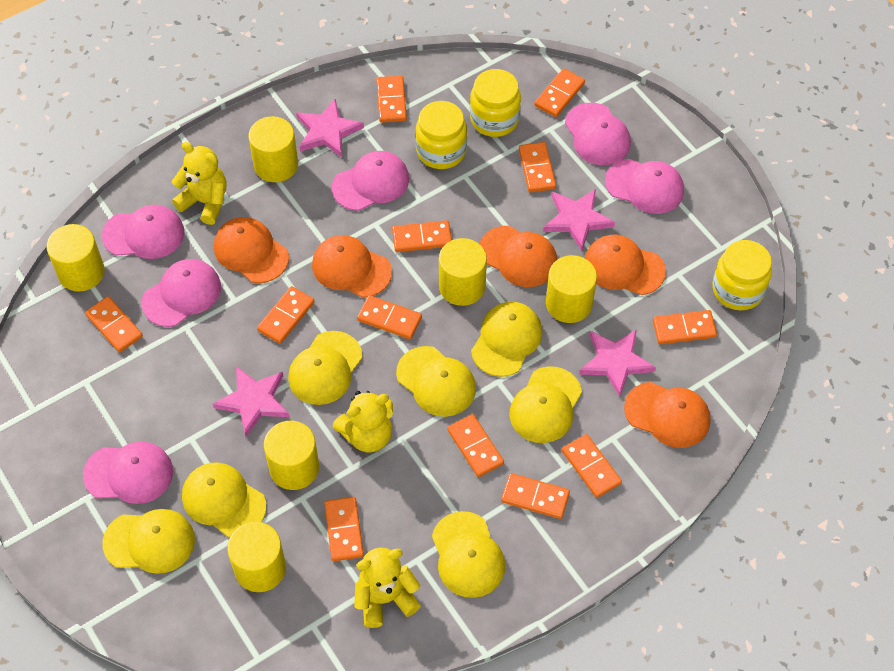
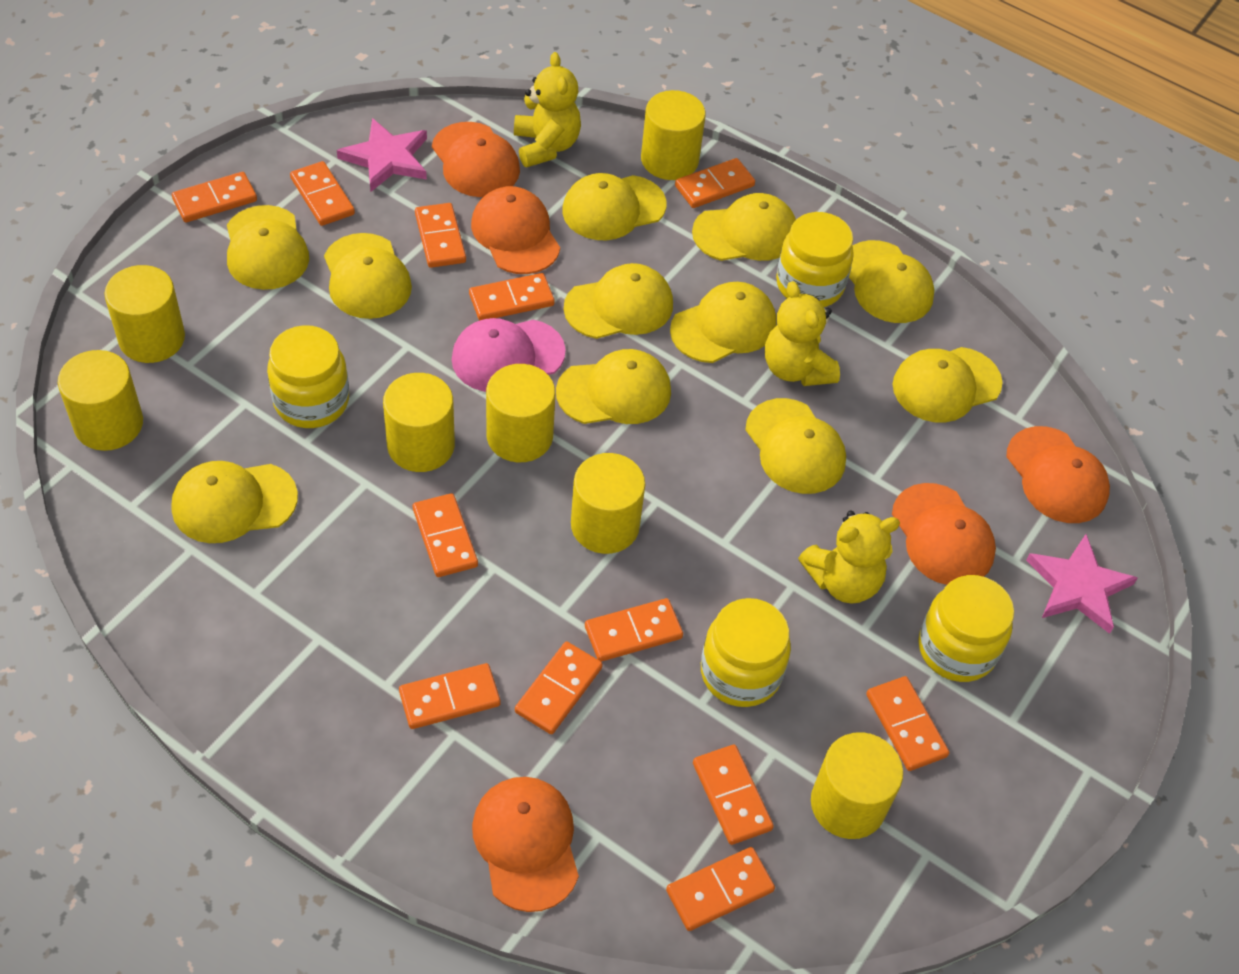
pink cap: 6 -> 1
pink star: 4 -> 2
yellow cap: 7 -> 11
yellow cylinder: 6 -> 7
yellow jar: 3 -> 4

